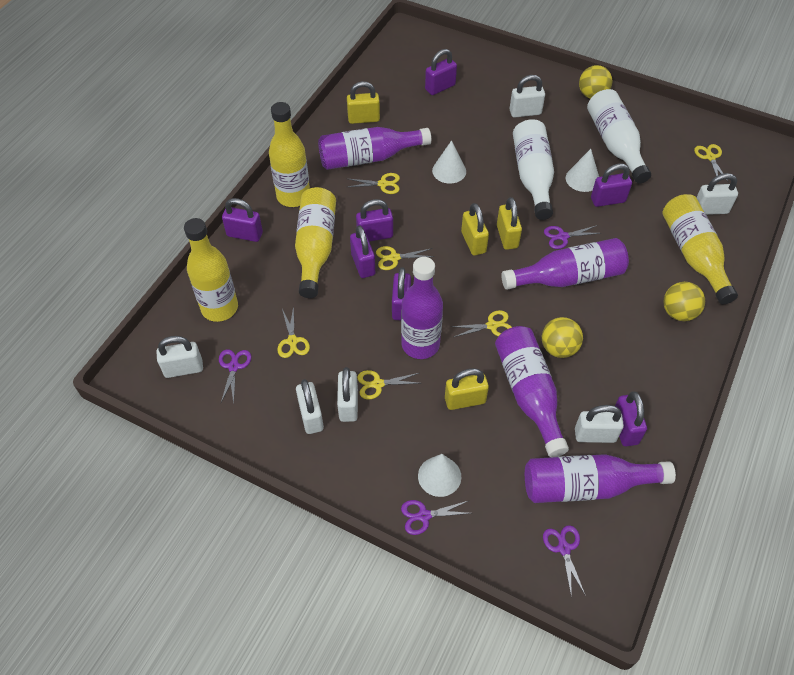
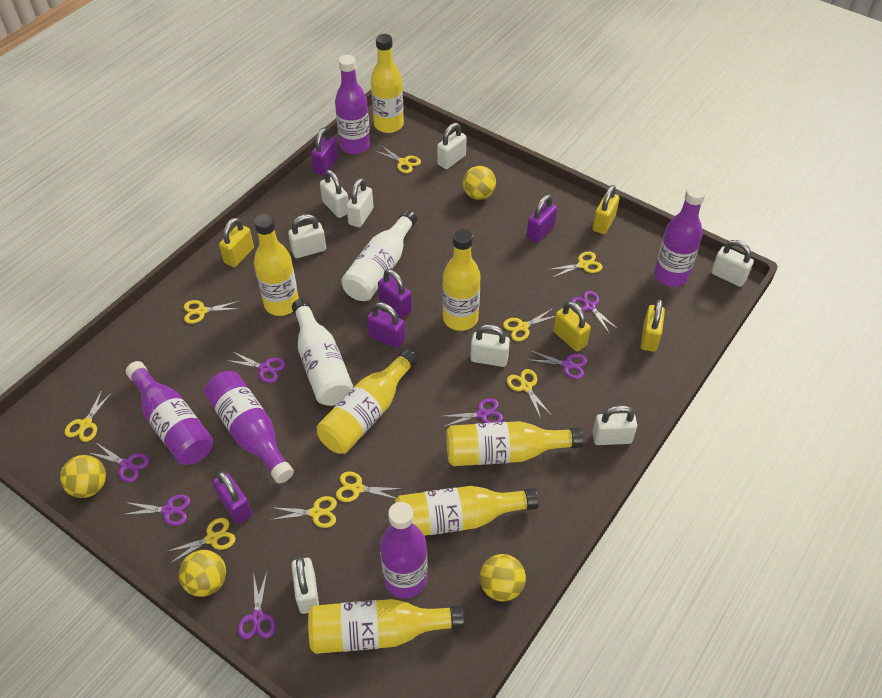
purple padlock: 7 -> 5
purple scissors: 4 -> 7
white cone: 3 -> 0
white padlock: 6 -> 8
yellow ball: 3 -> 4
yellow bottle: 4 -> 7
yellow scissors: 6 -> 9

